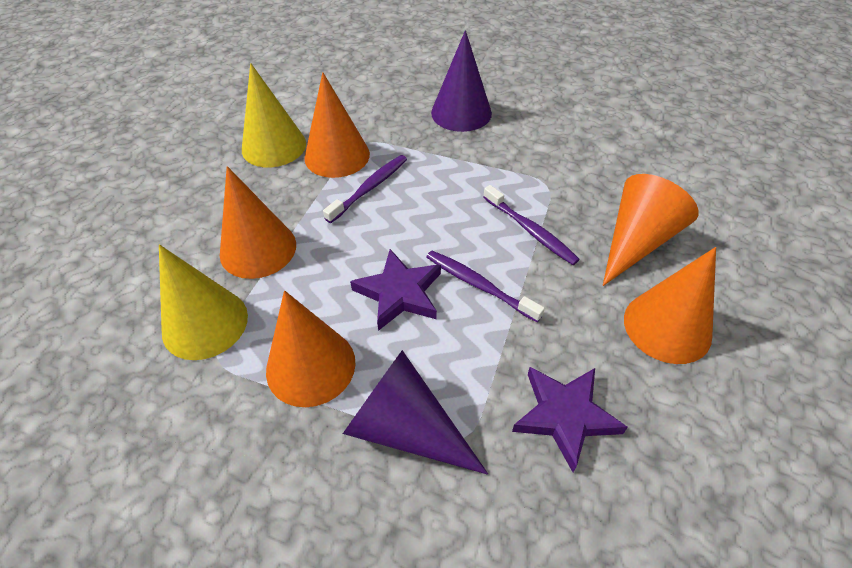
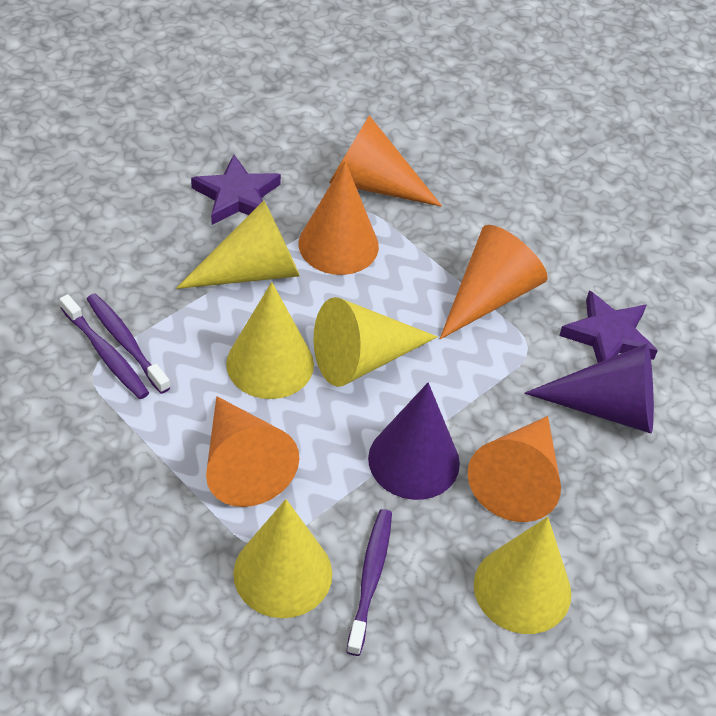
yellow cone: 2 -> 5

